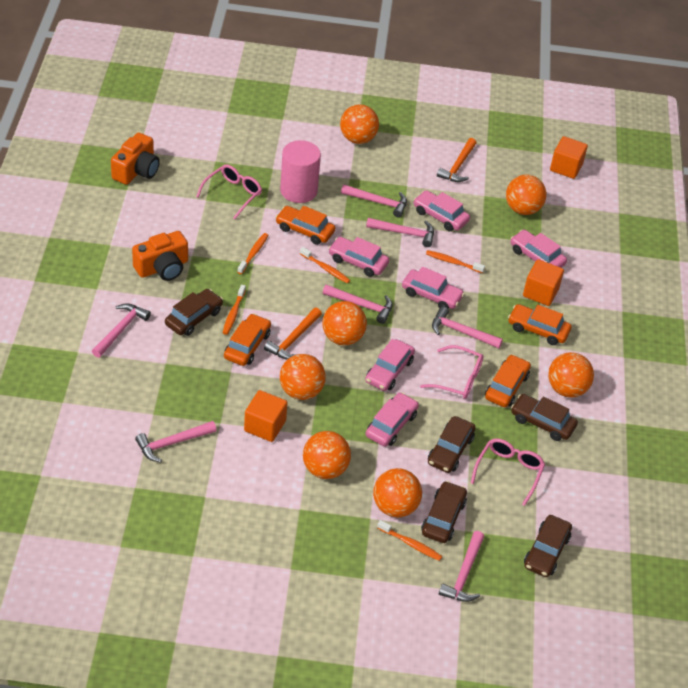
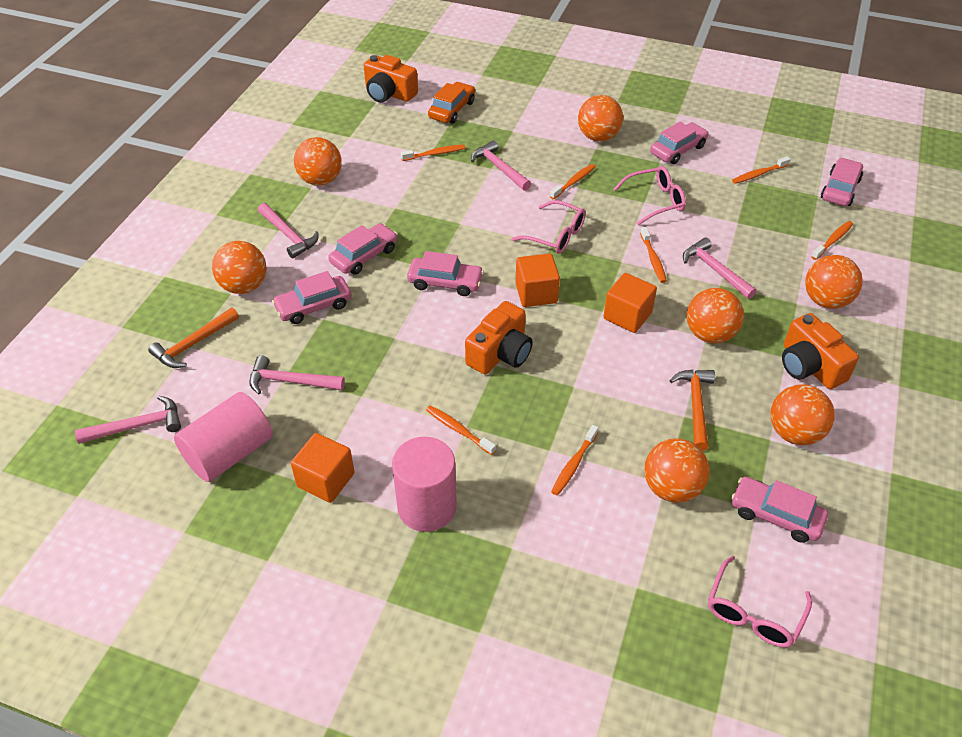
brown car: 5 -> 0
orange camera: 2 -> 3
orange car: 4 -> 1
orange toothbrush: 5 -> 7
pink cylinder: 1 -> 2
pink hammer: 7 -> 5

